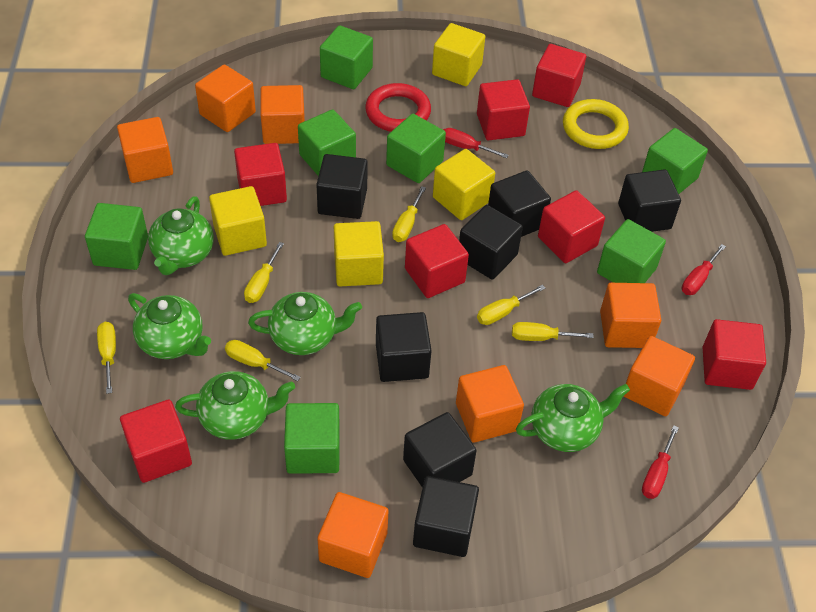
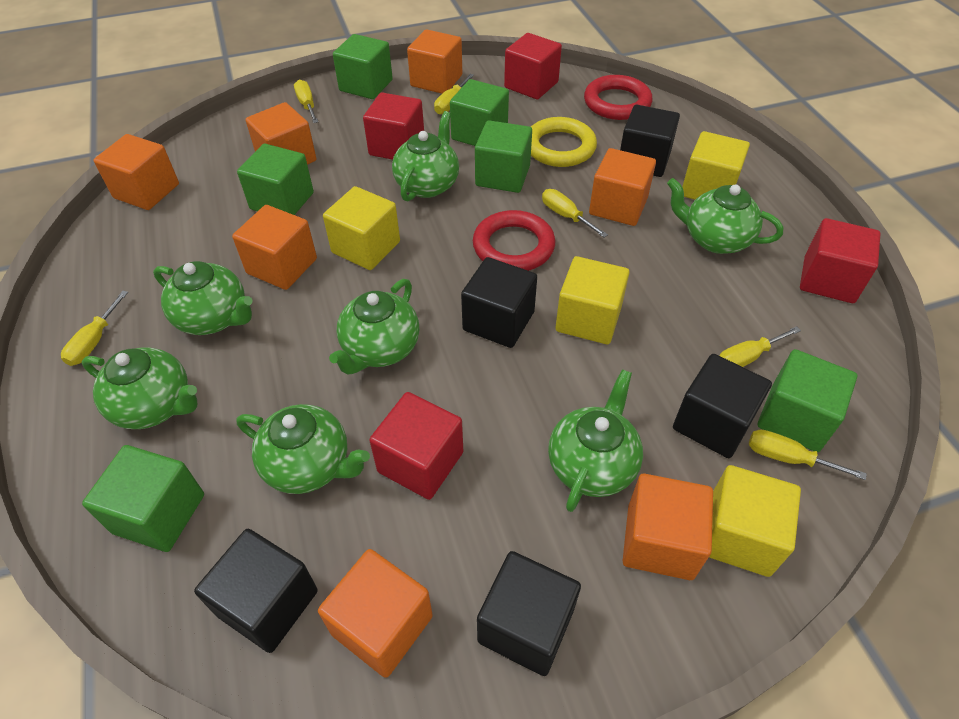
black cube: 7 -> 5
green cube: 7 -> 6
green teapot: 5 -> 7
red cube: 7 -> 4
red ring: 1 -> 2
red screwdriver: 3 -> 0

